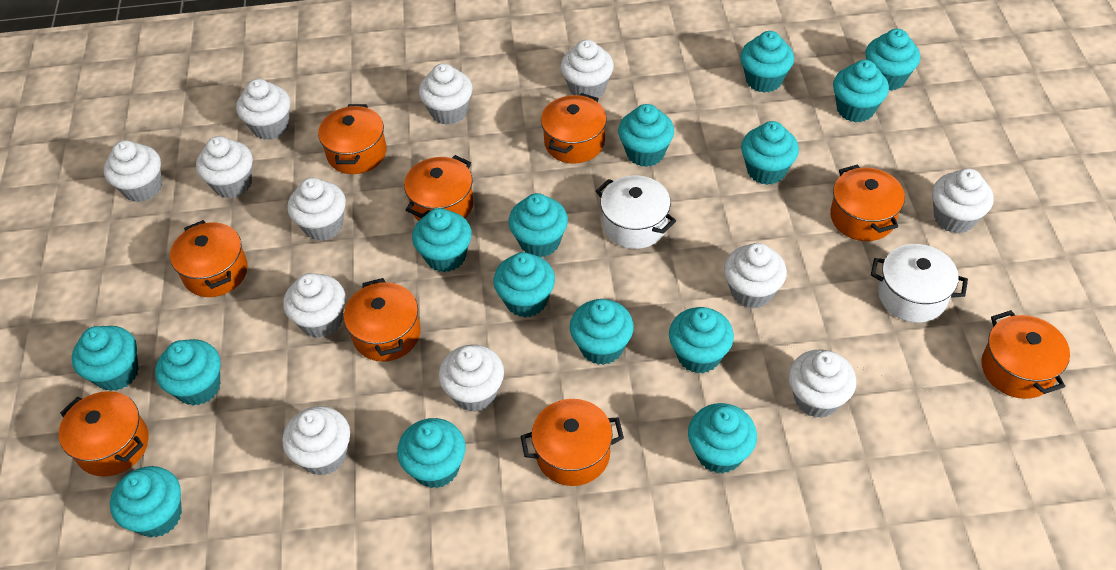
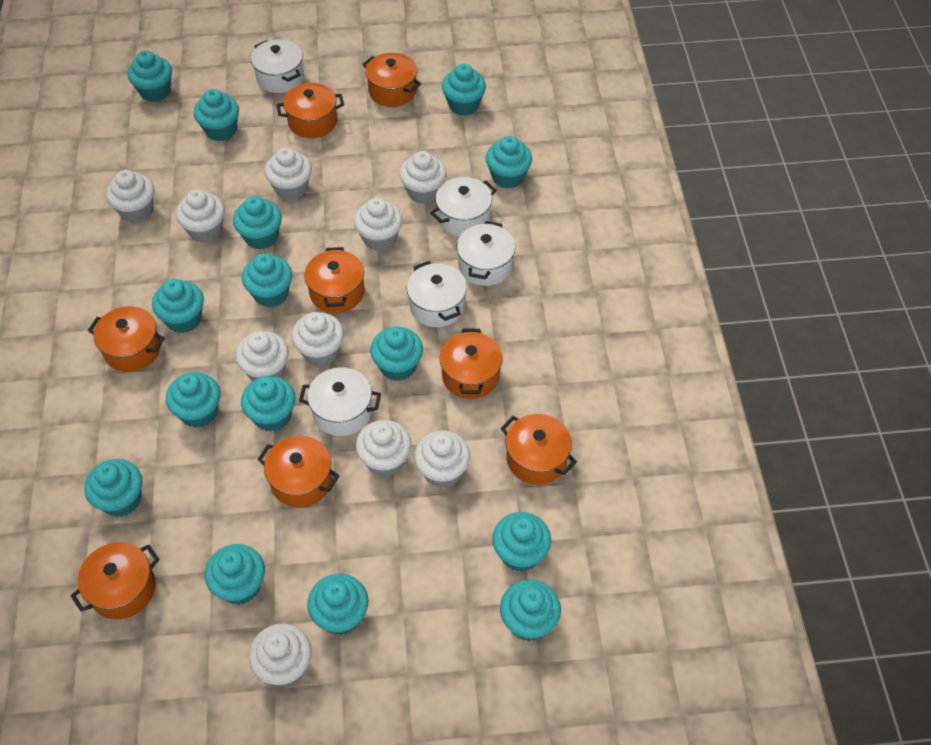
orange pot: 9 -> 8
white cupcake: 12 -> 10
white pot: 2 -> 5

